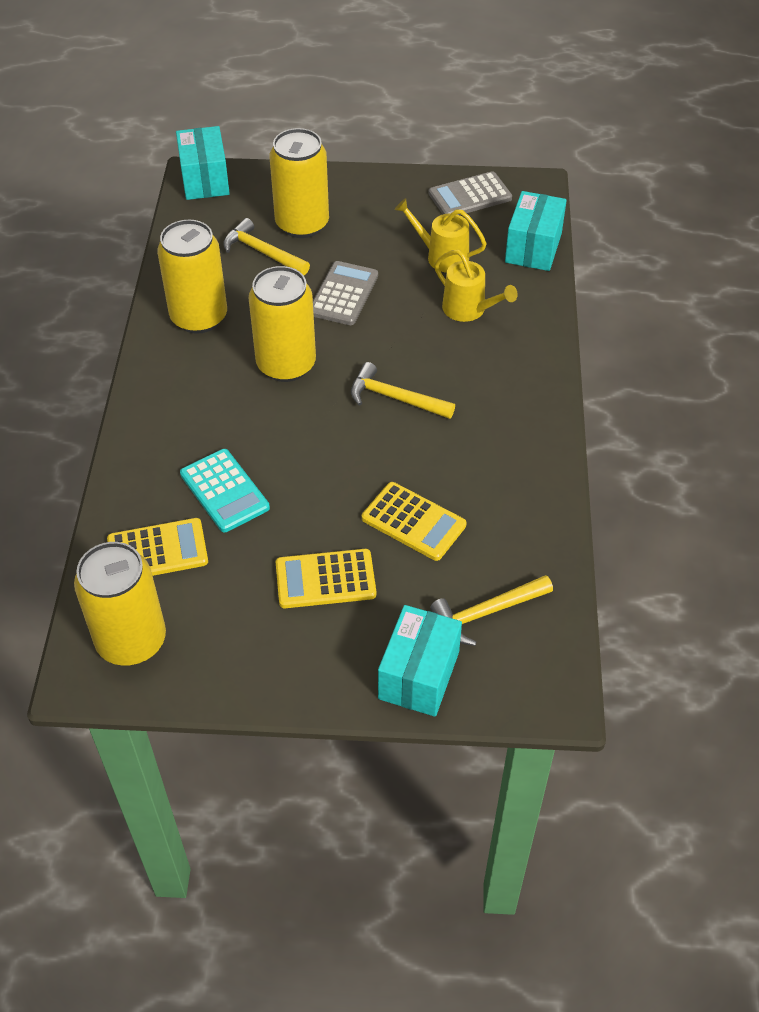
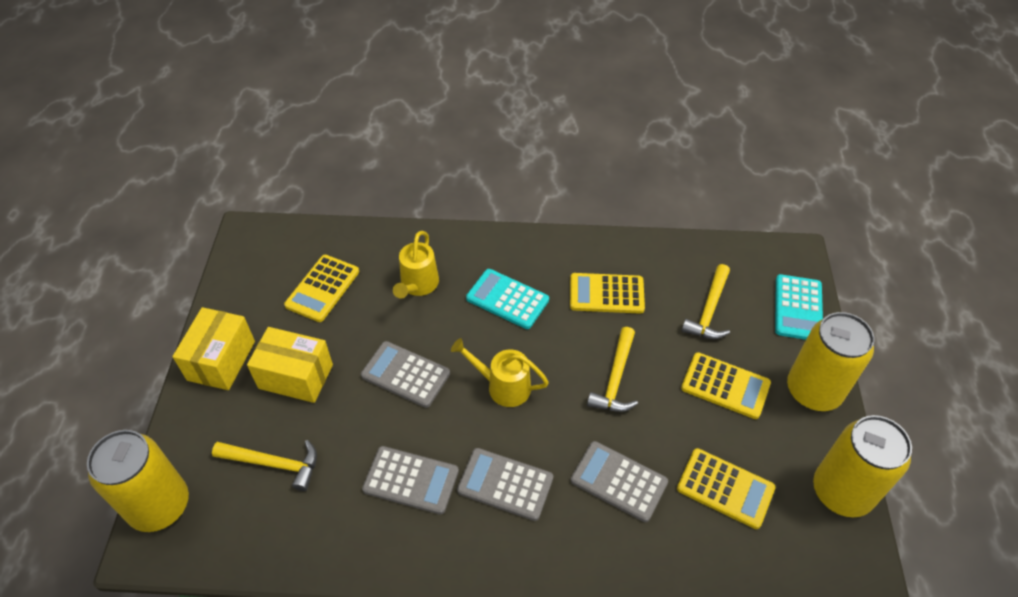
grey calculator: 2 -> 4
turquoise box: 3 -> 0
turquoise calculator: 1 -> 2
yellow box: 0 -> 2
yellow calculator: 3 -> 4
yellow can: 4 -> 3

